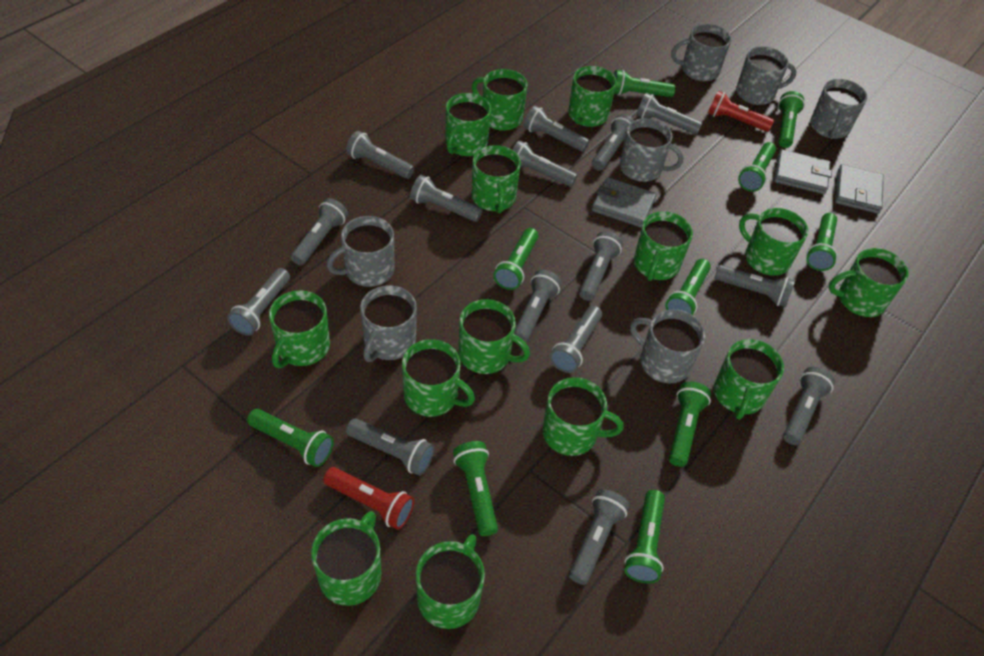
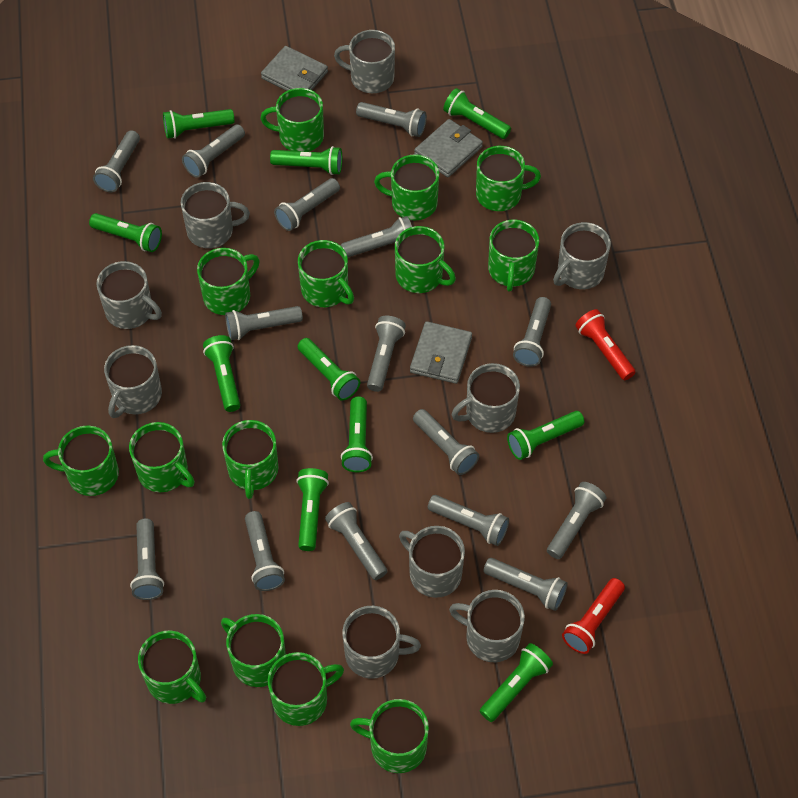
grey mug: 7 -> 9

